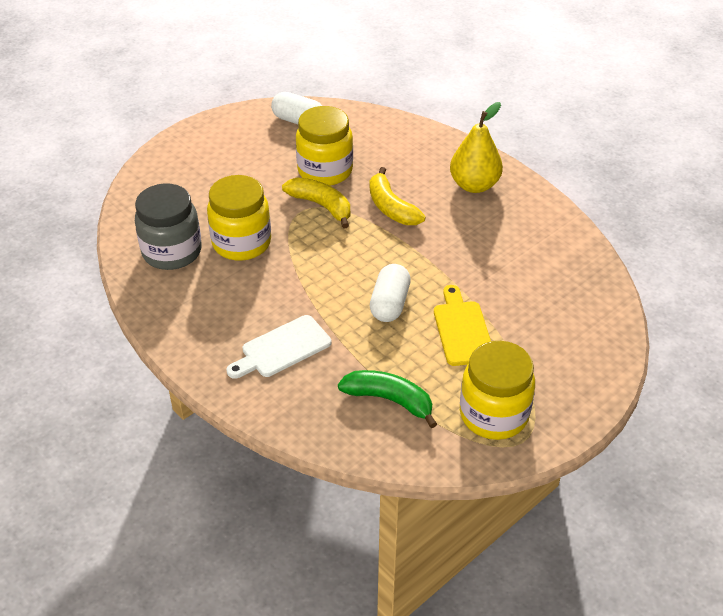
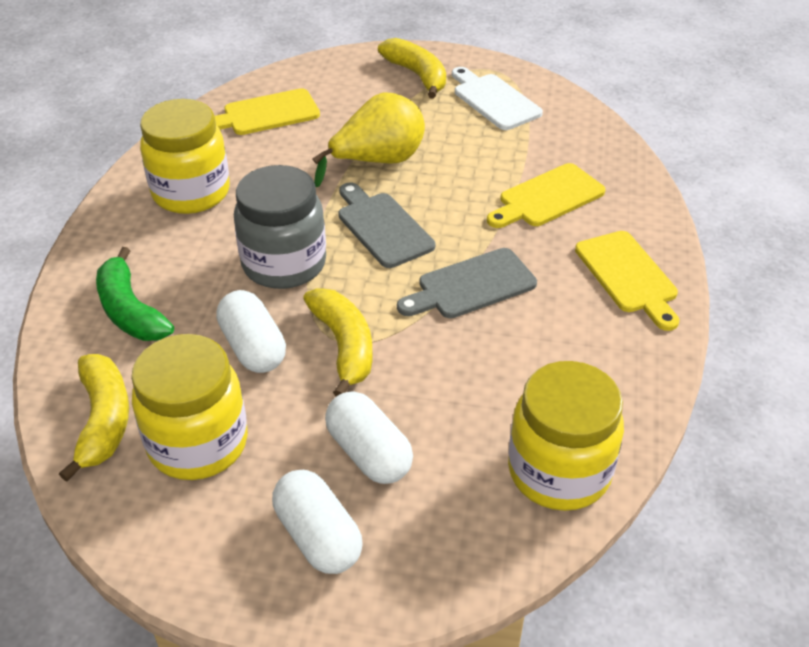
grey cutting board: 0 -> 2
white capsule: 2 -> 3
yellow banana: 2 -> 3
yellow cutting board: 1 -> 3

